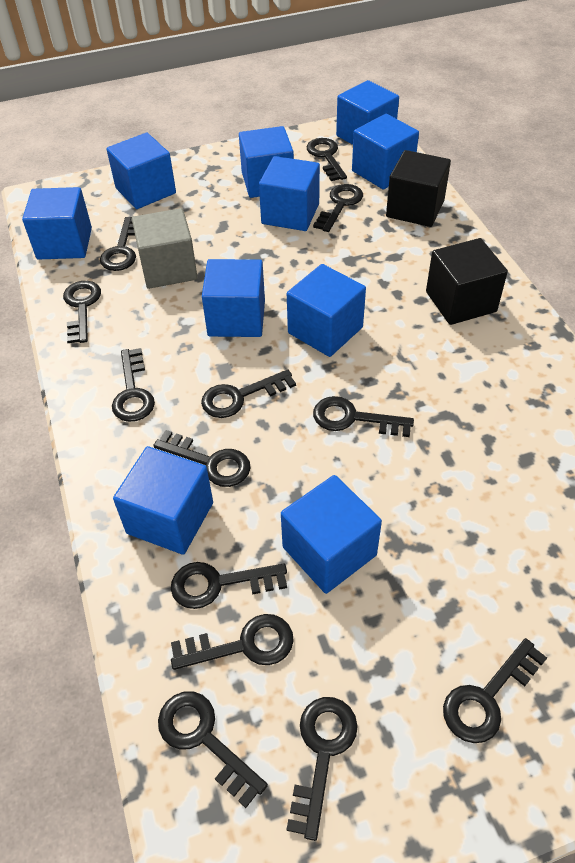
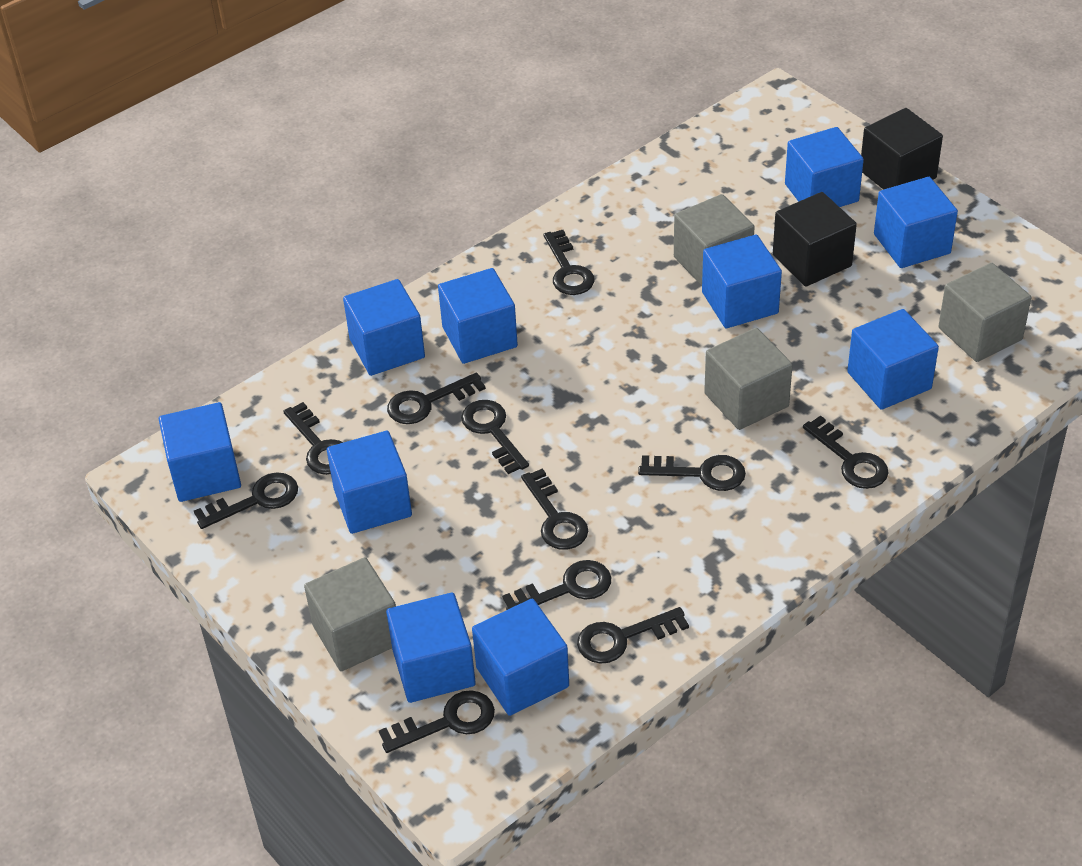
black key: 13 -> 11
grey cube: 1 -> 4

